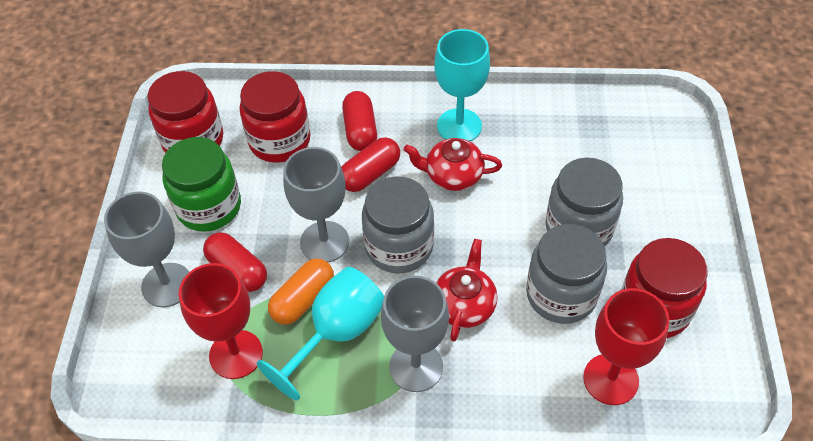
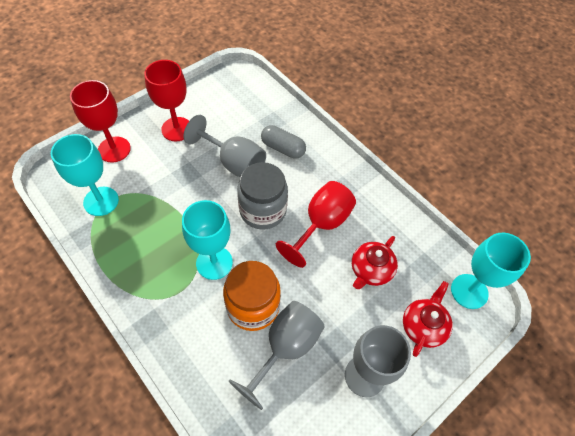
green jar: 1 -> 0
grey capsule: 0 -> 1
grey jar: 3 -> 1
orange capsule: 1 -> 0
orange jar: 0 -> 1
red capsule: 3 -> 0
red goblet: 2 -> 3
red jar: 3 -> 0
turquoise goblet: 2 -> 3

